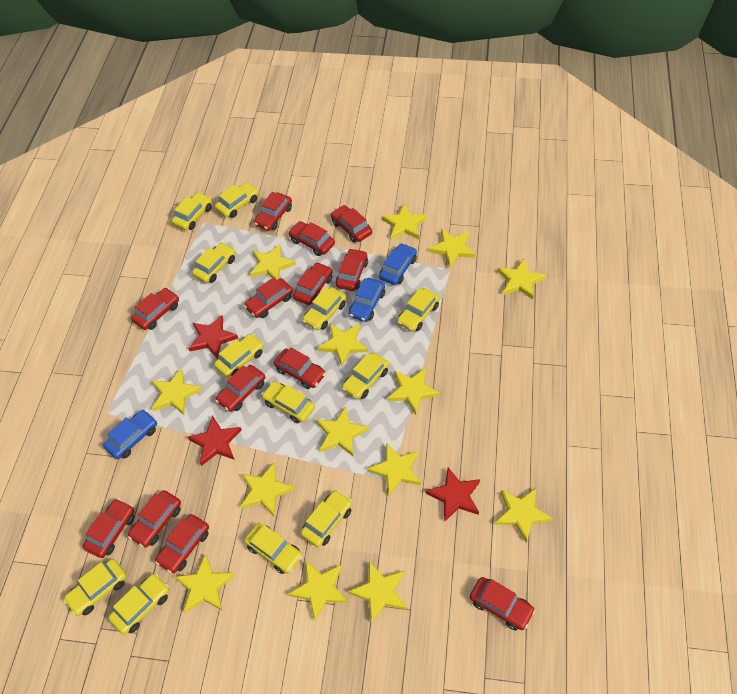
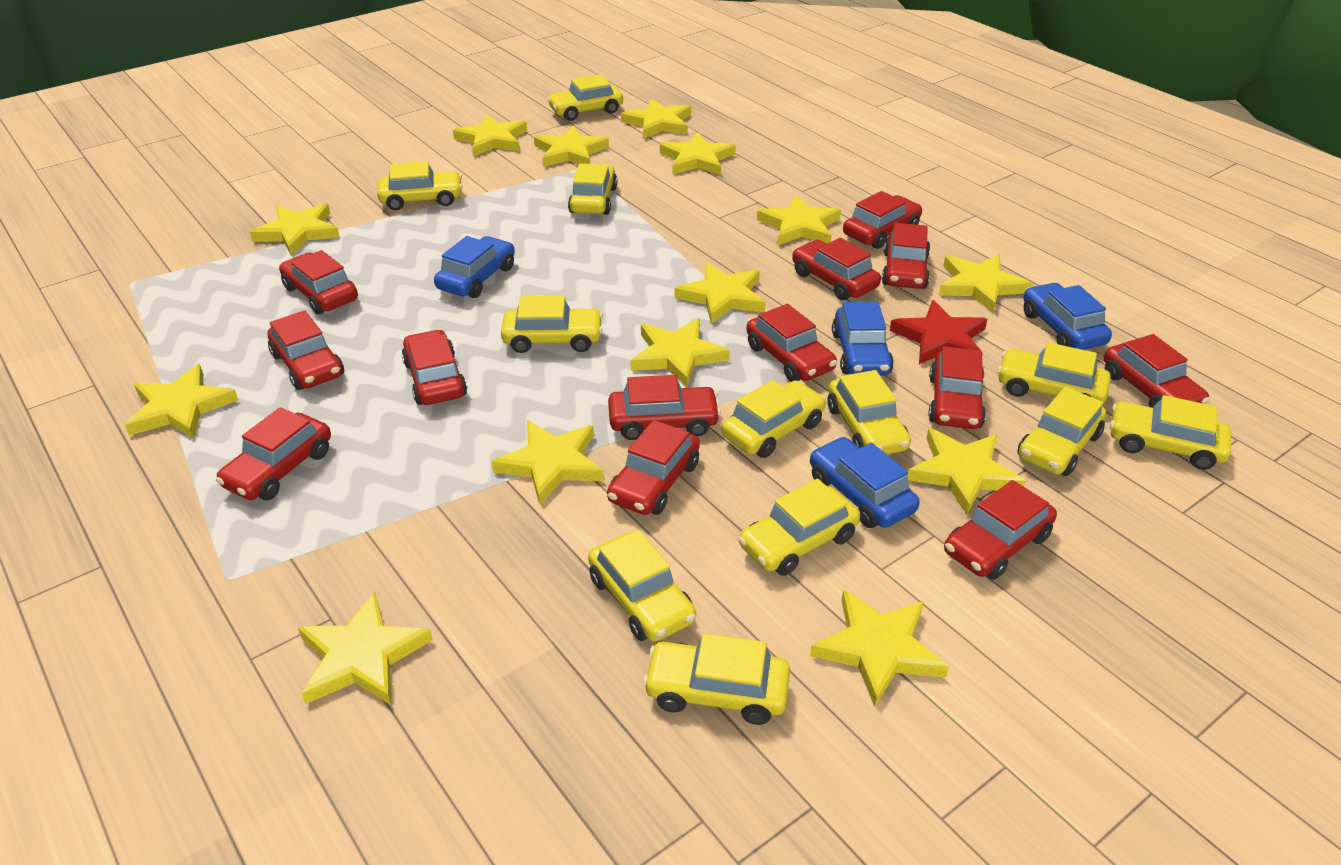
blue car: 3 -> 4
red star: 3 -> 1

